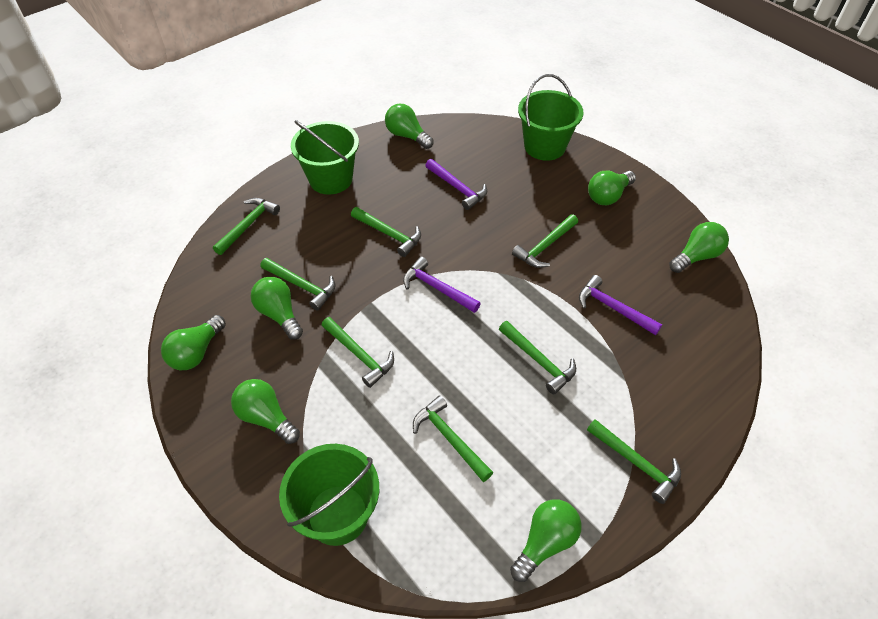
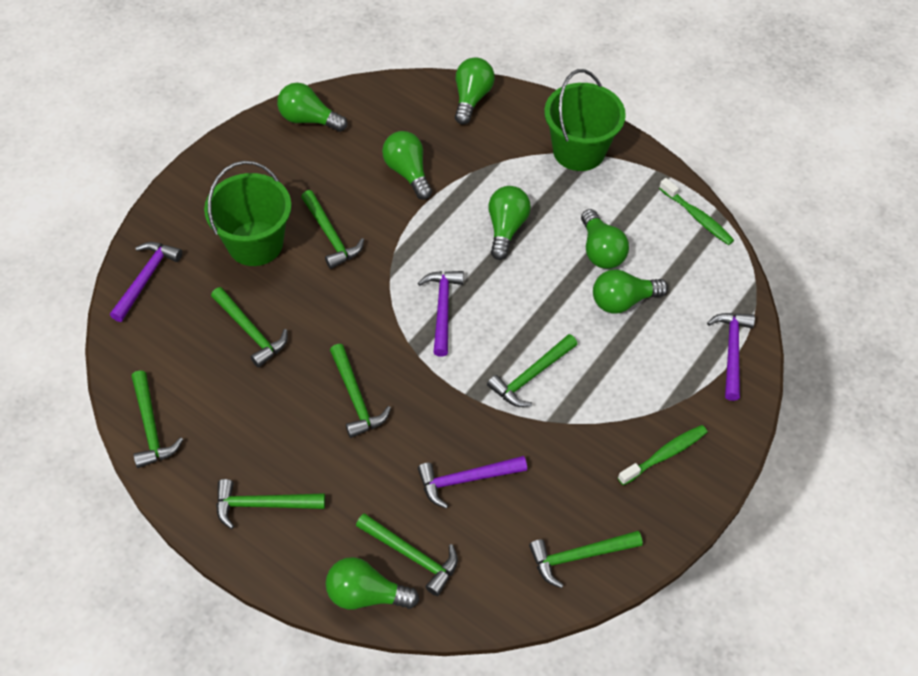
green bucket: 3 -> 2
green toothbrush: 0 -> 2
purple hammer: 3 -> 4

